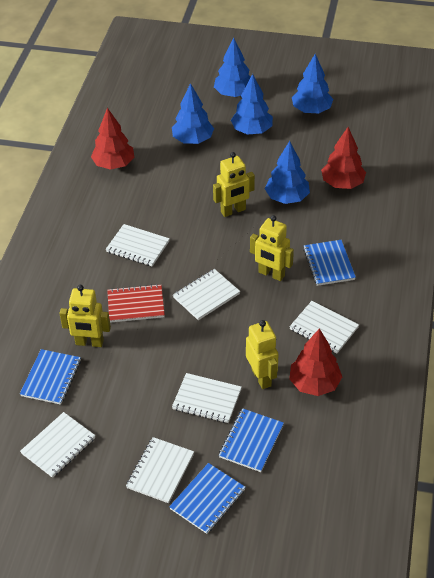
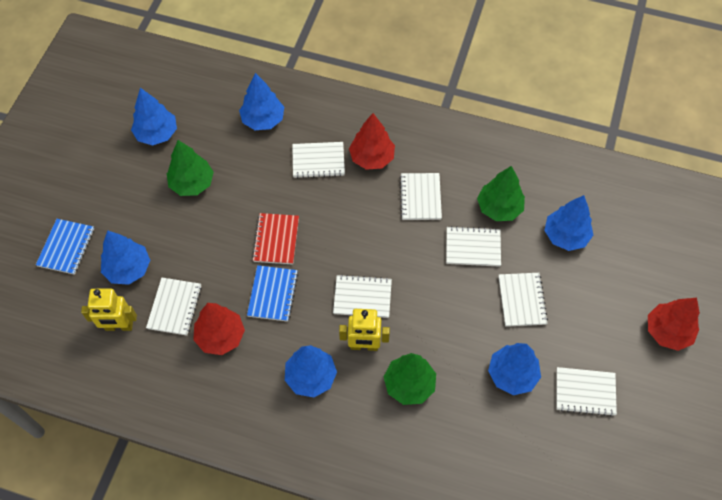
blue notebook: 4 -> 2
blue tree: 5 -> 6
green tree: 0 -> 3
white notebook: 6 -> 7
yellow robot: 4 -> 2

